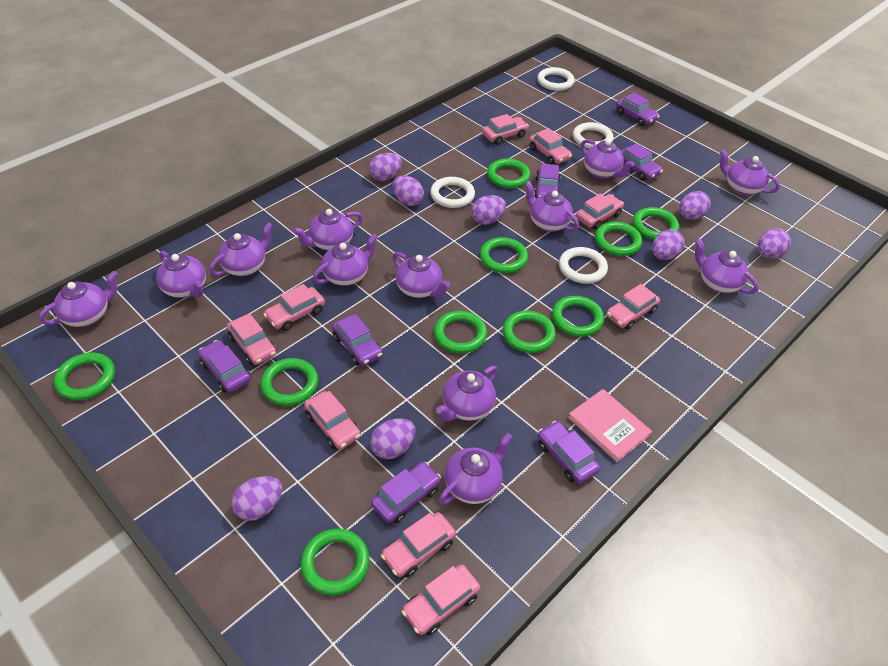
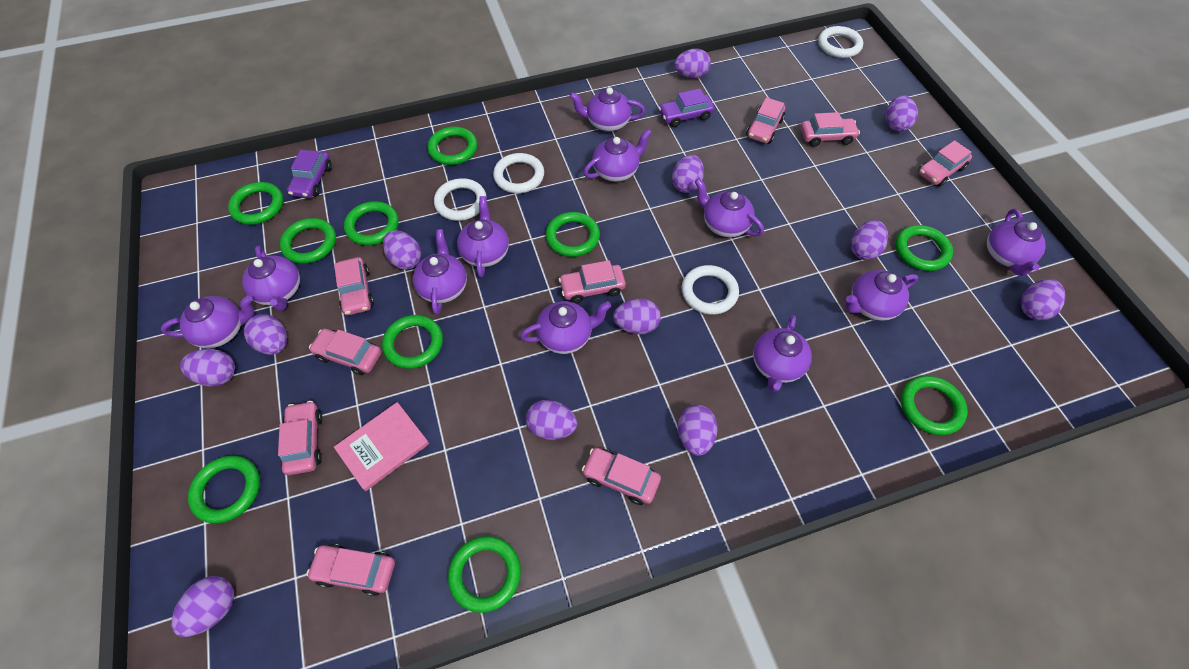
purple car: 7 -> 2
purple egg: 8 -> 12
purple teapot: 12 -> 11

